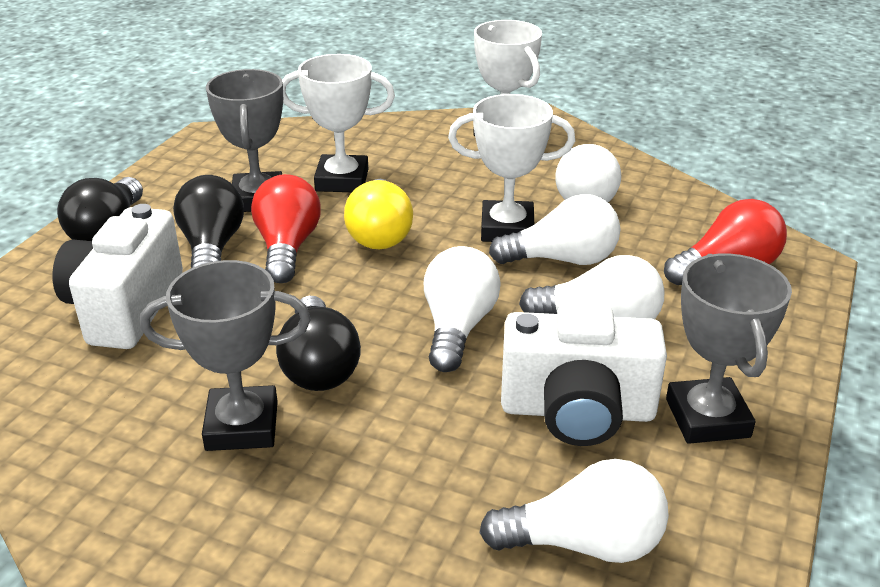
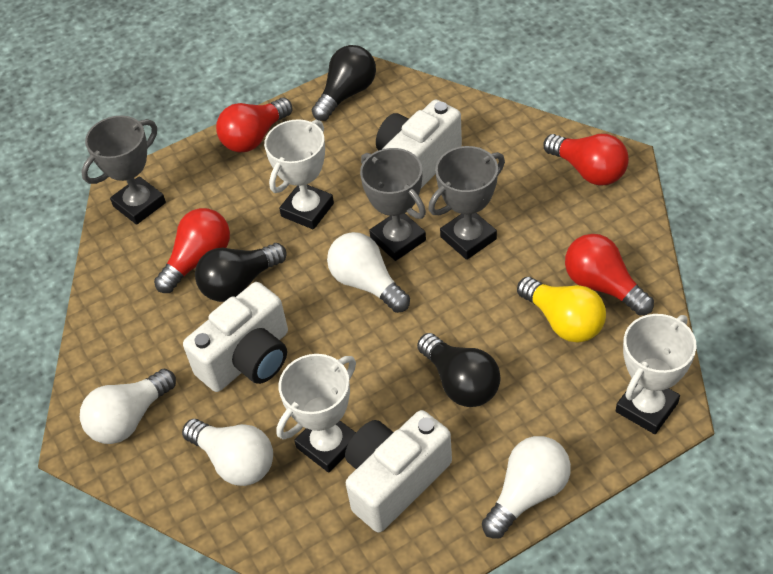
red light bulb: 2 -> 4
white camera: 2 -> 3
white light bulb: 5 -> 4

